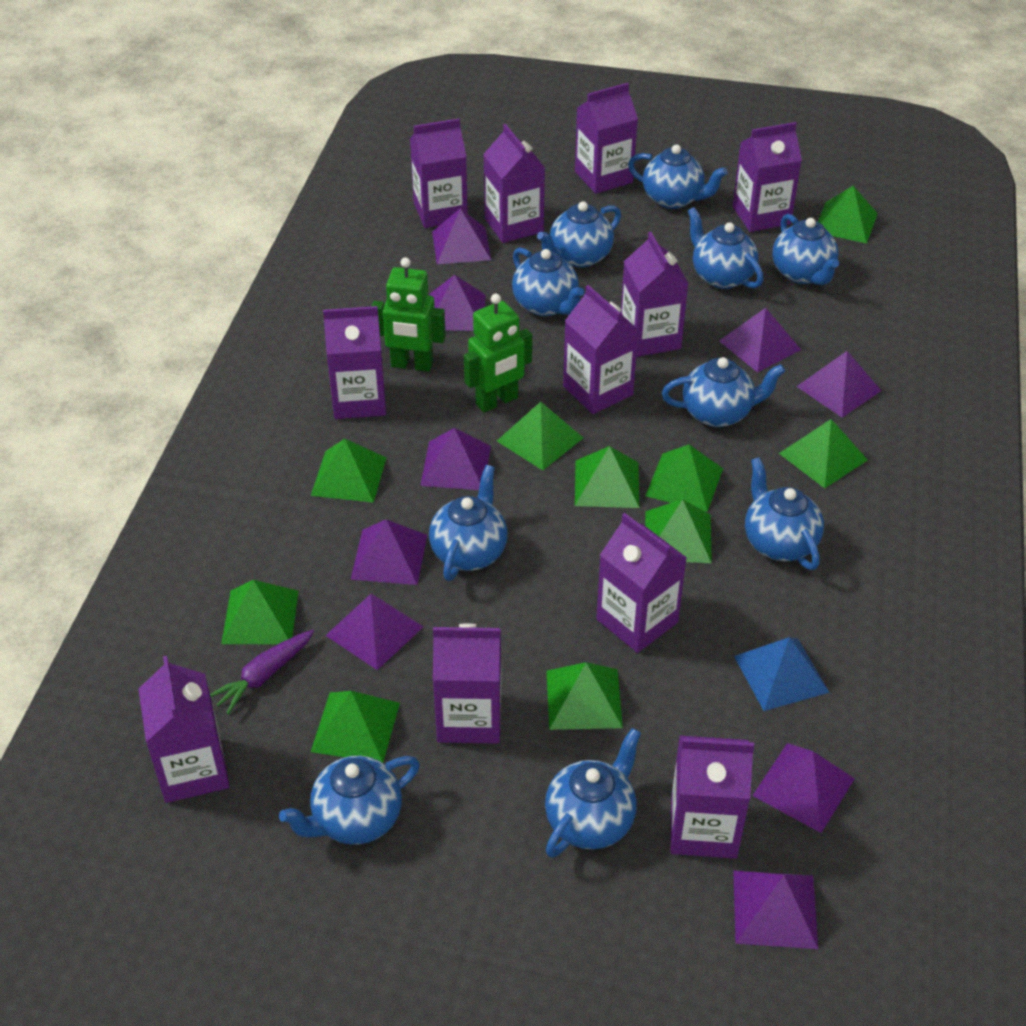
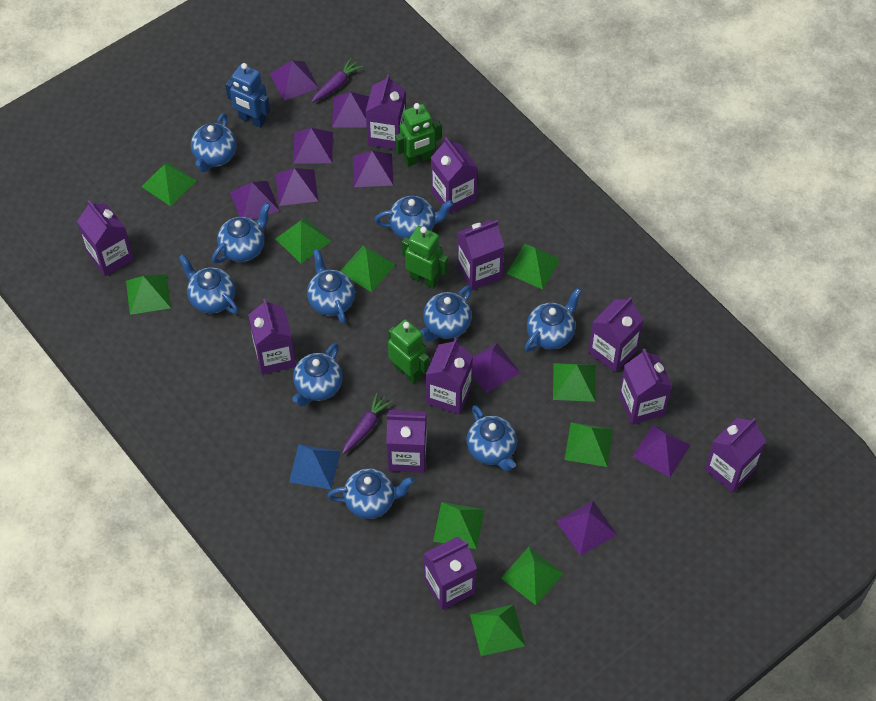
blue robot: 0 -> 1
green robot: 2 -> 3
purple carrot: 1 -> 2

